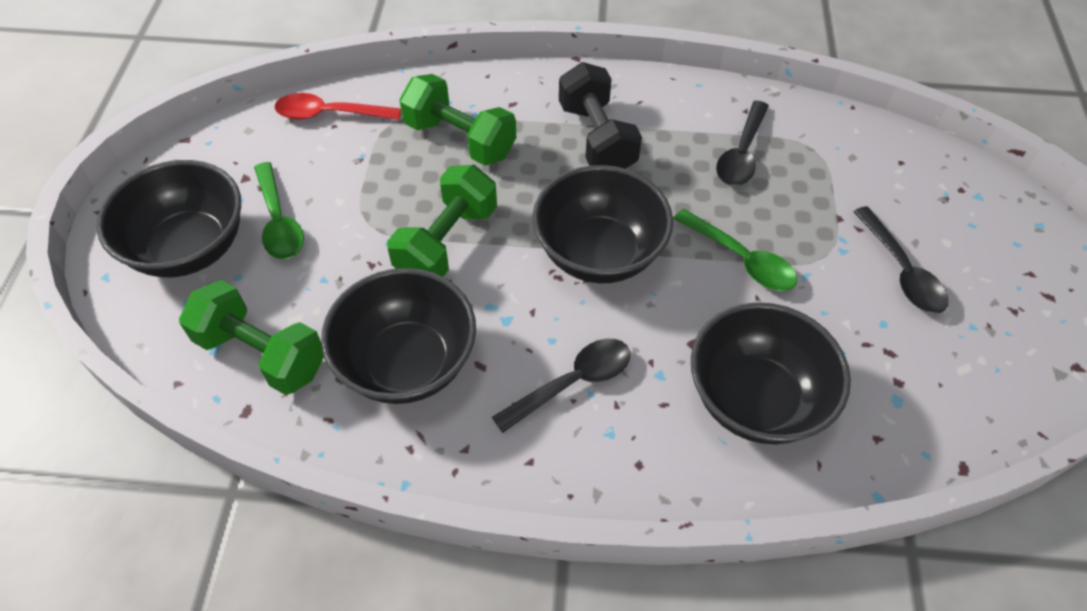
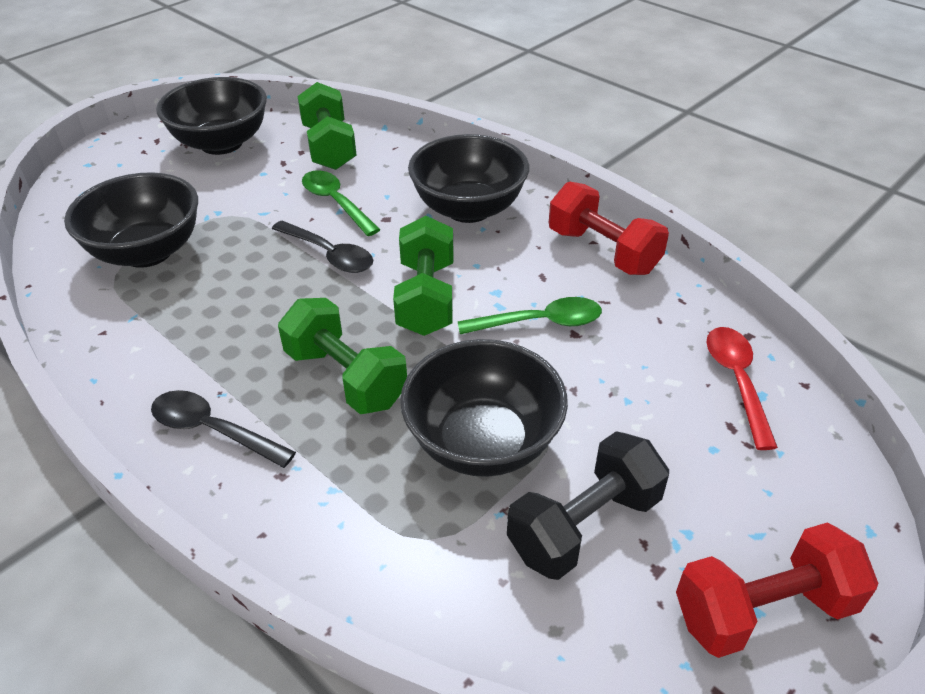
black spoon: 3 -> 2
red dumbbell: 0 -> 2

